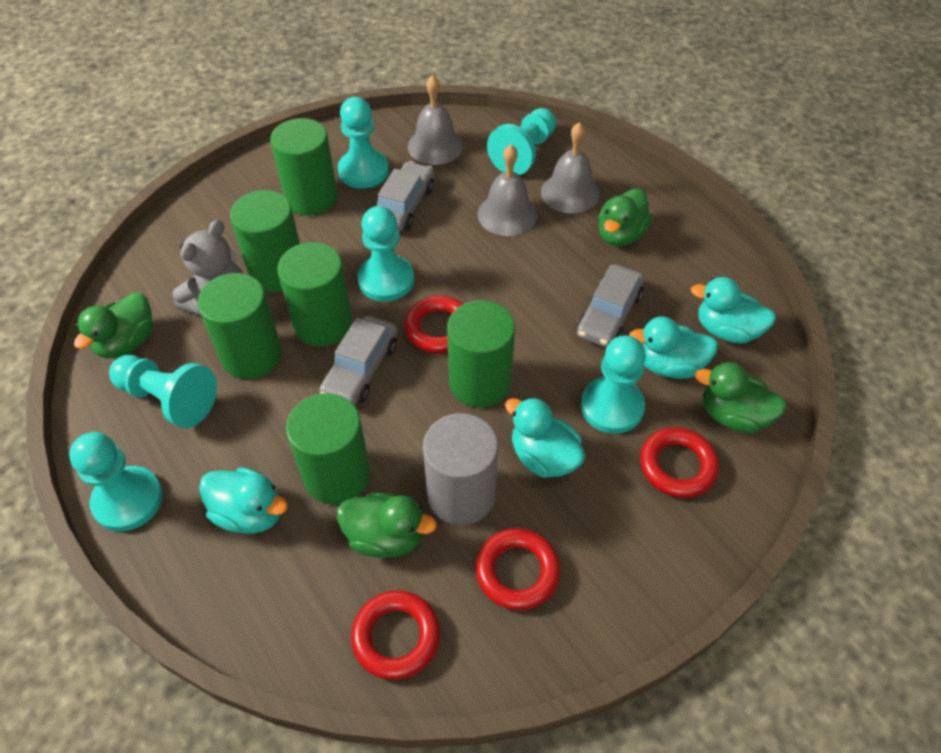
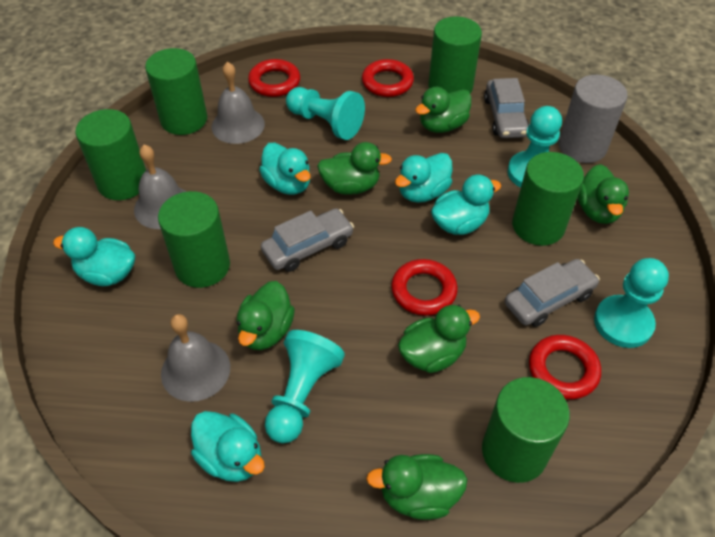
green duck: 4 -> 6
grey teddy bear: 1 -> 0
turquoise duck: 4 -> 5
turquoise pawn: 6 -> 4

